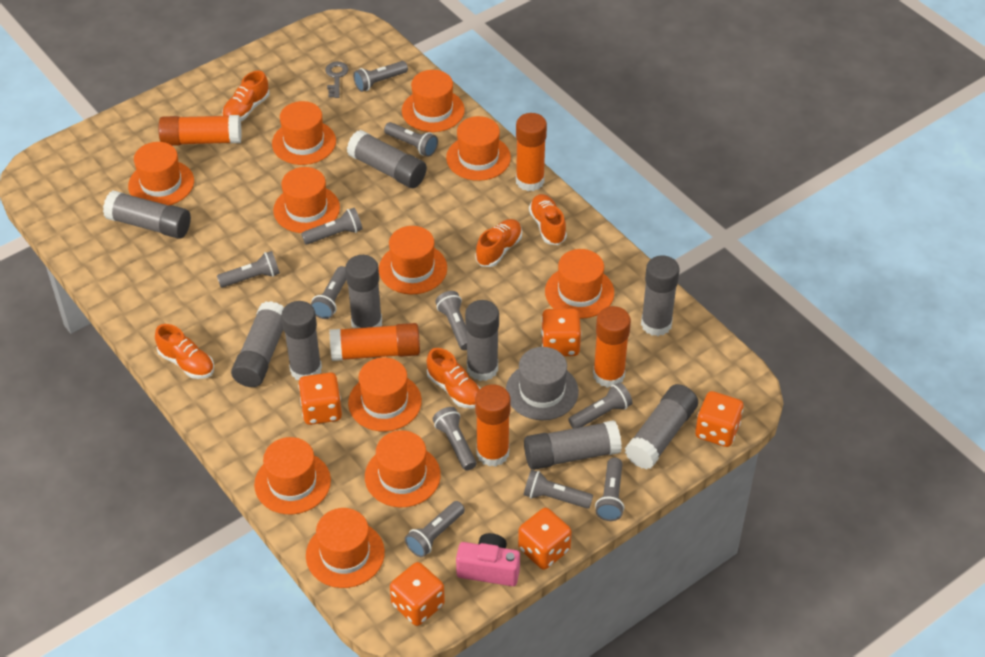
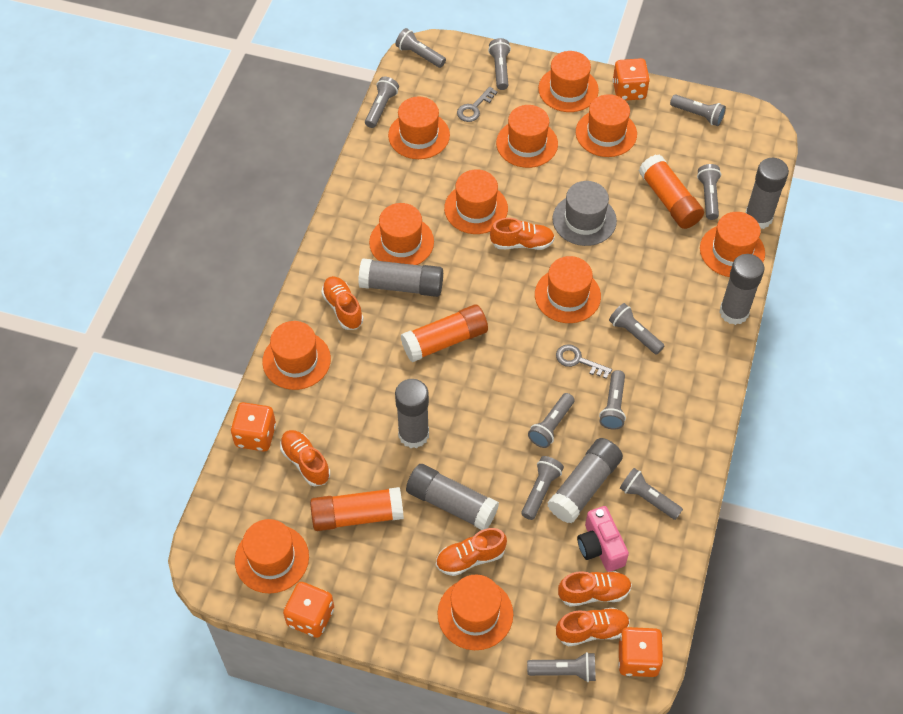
grey glue stick: 9 -> 6
grey key: 1 -> 2
orange dice: 5 -> 4
orange glue stick: 5 -> 3
orange shoe: 5 -> 6

